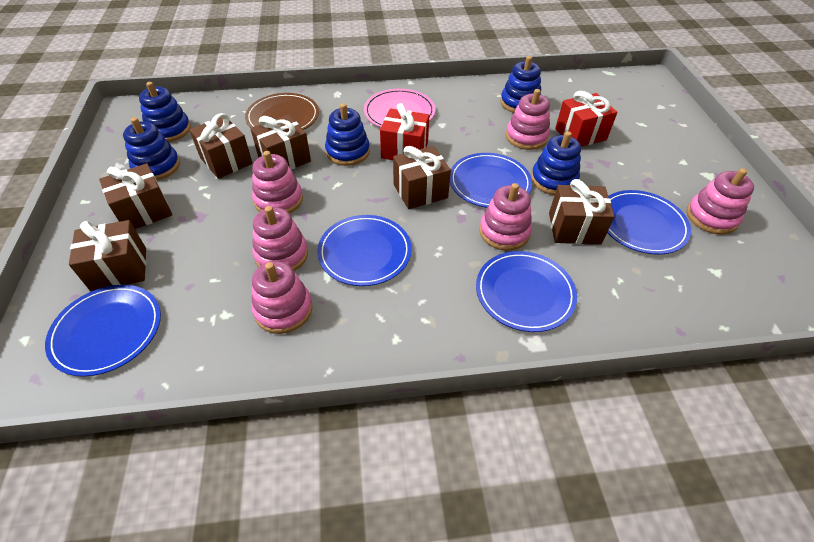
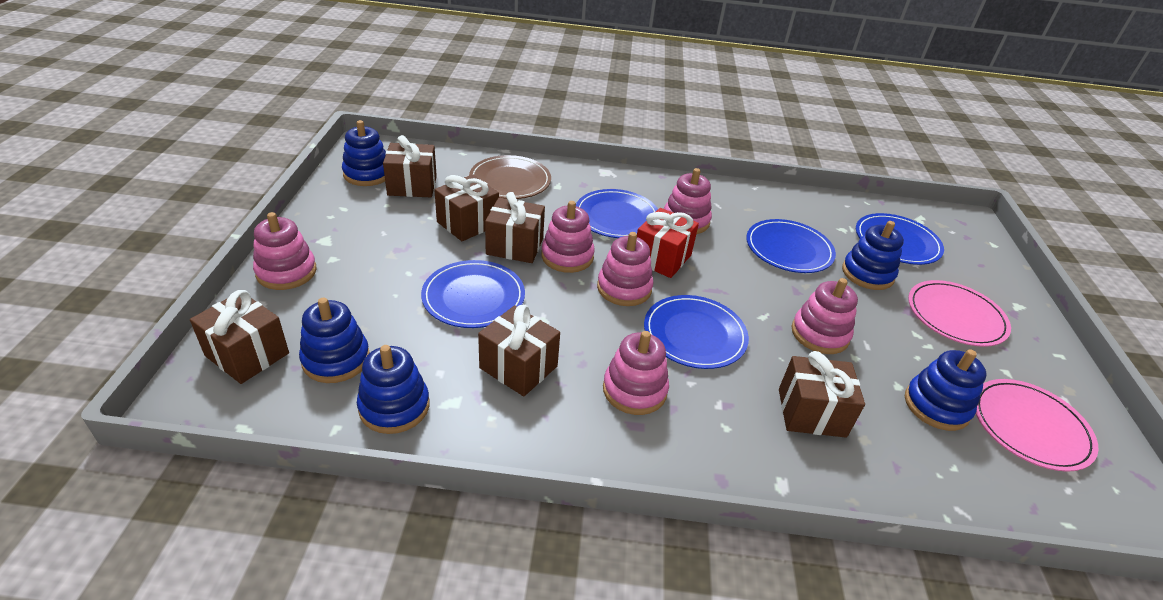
pink plate: 1 -> 2
red gift: 2 -> 1

